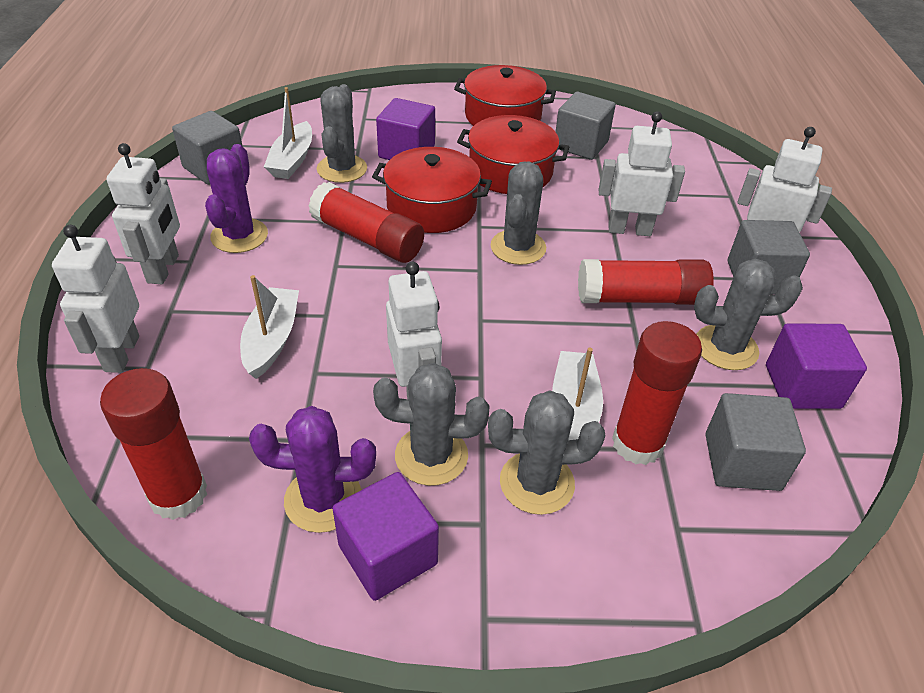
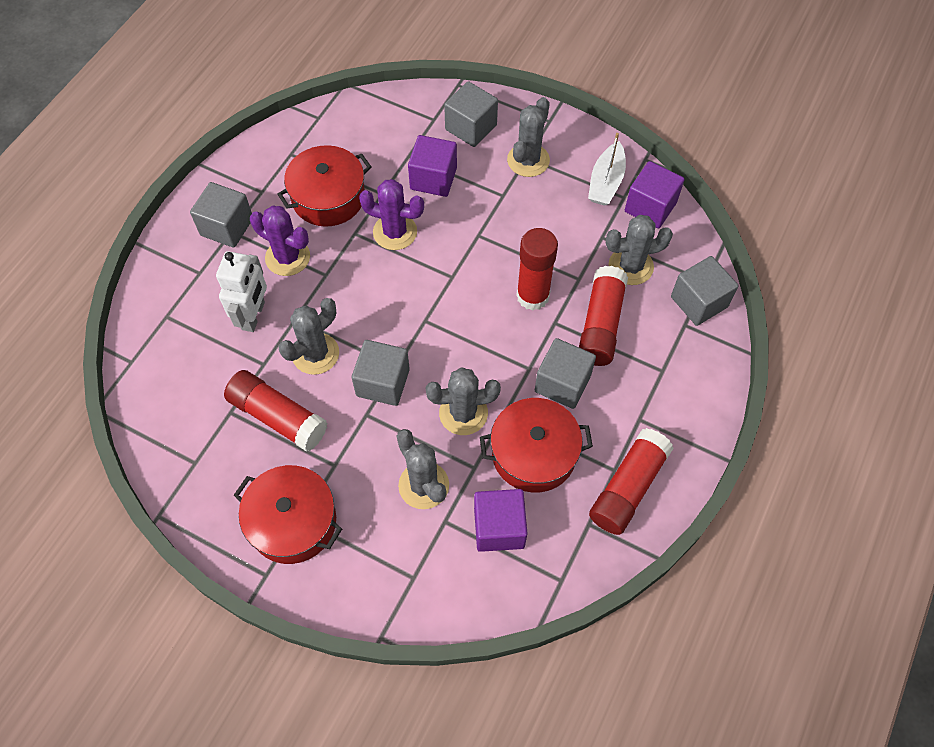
grey cube: 4 -> 5
white boat: 3 -> 1
white robot: 5 -> 1

